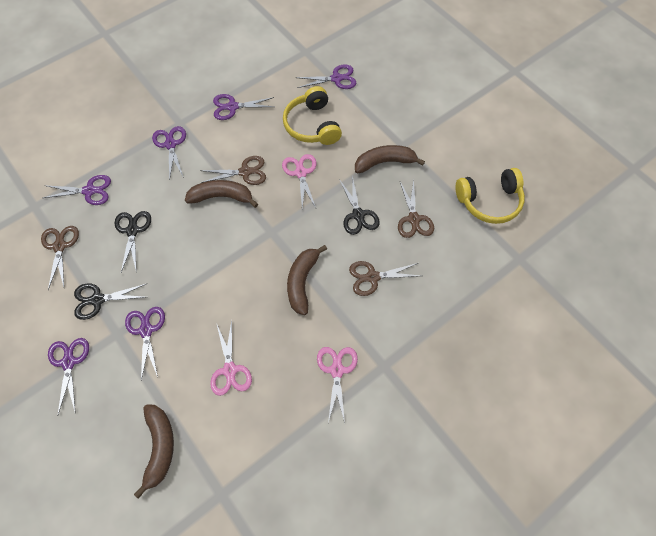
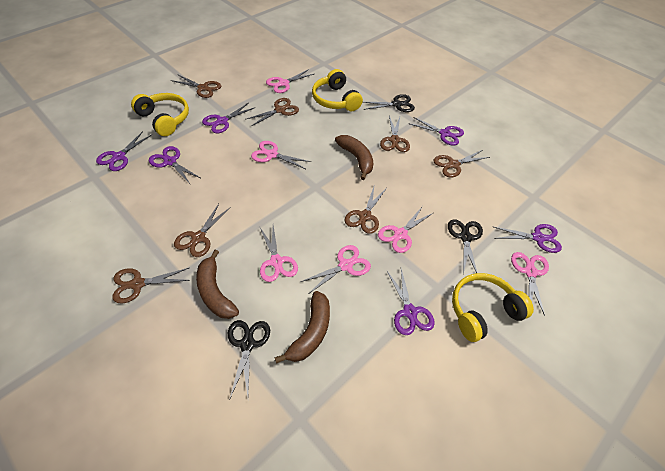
brown banana: 4 -> 3
brown scissors: 4 -> 7
pink scissors: 3 -> 6
yellow headphones: 2 -> 3

